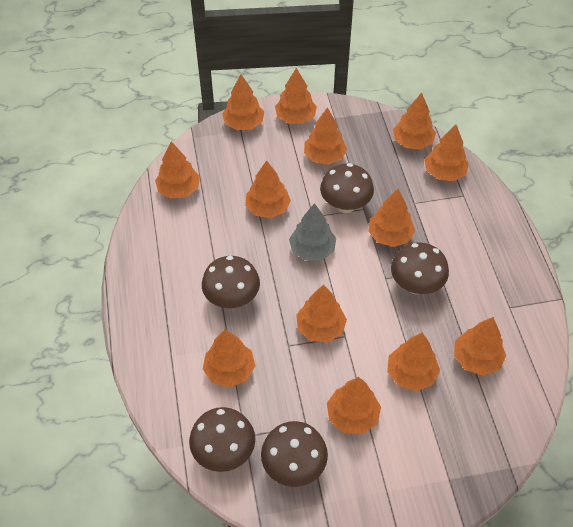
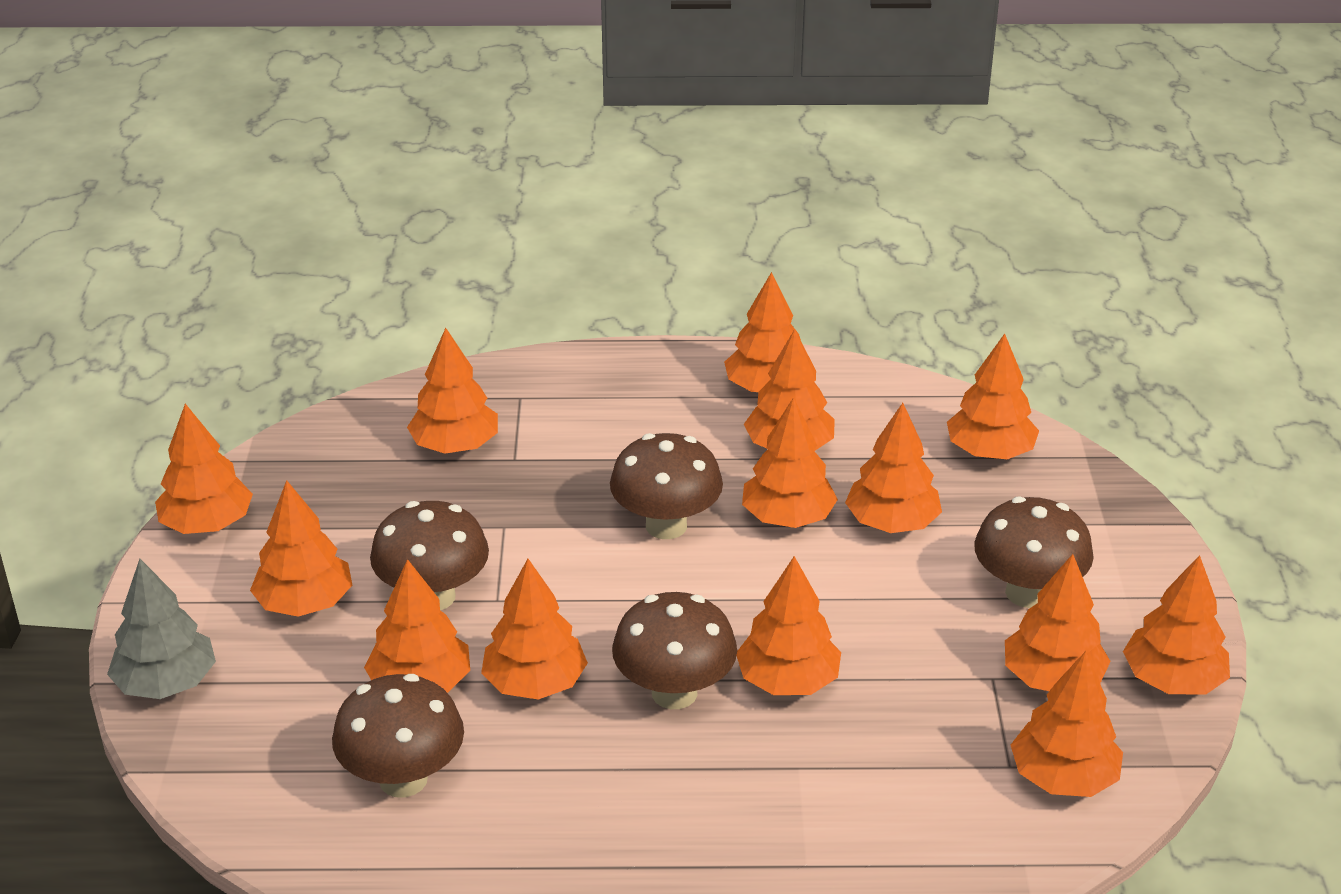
orange tree: 13 -> 14

